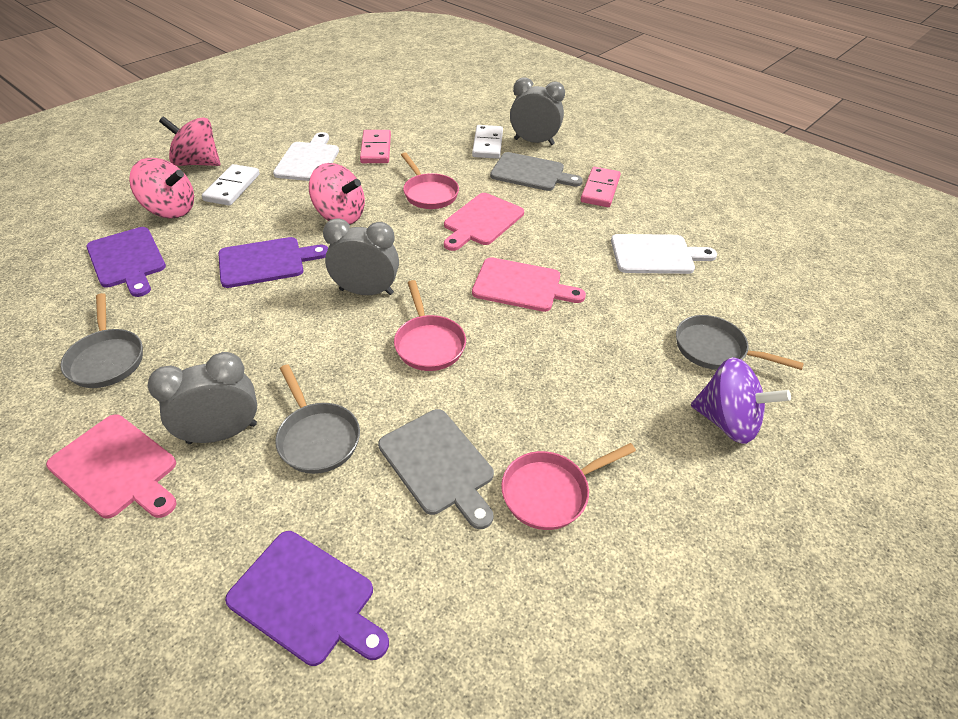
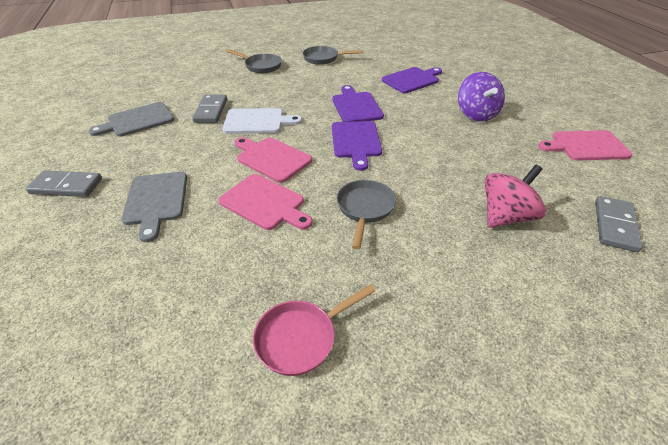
grey clock: 3 -> 0
grey domino: 0 -> 3
pink domino: 2 -> 0
pink pan: 3 -> 1
pink spinning top: 3 -> 1
white cutting board: 2 -> 1
white domino: 2 -> 0

